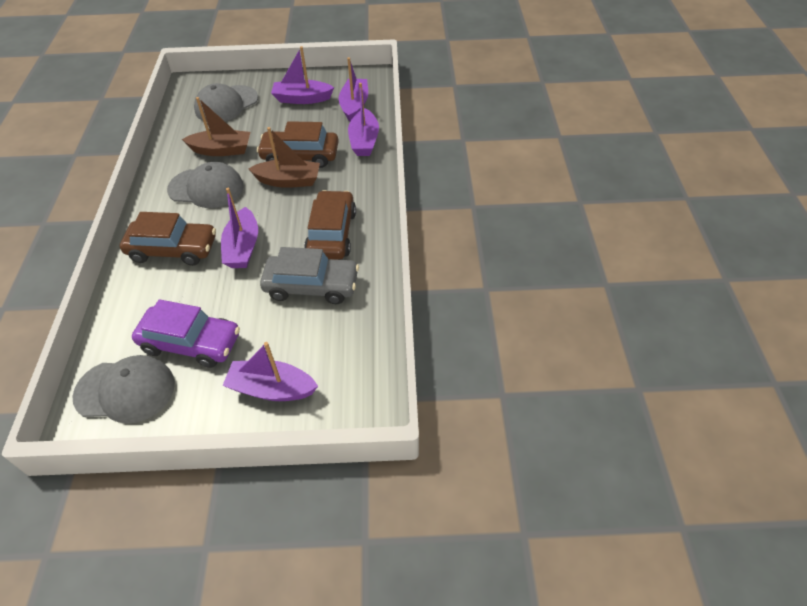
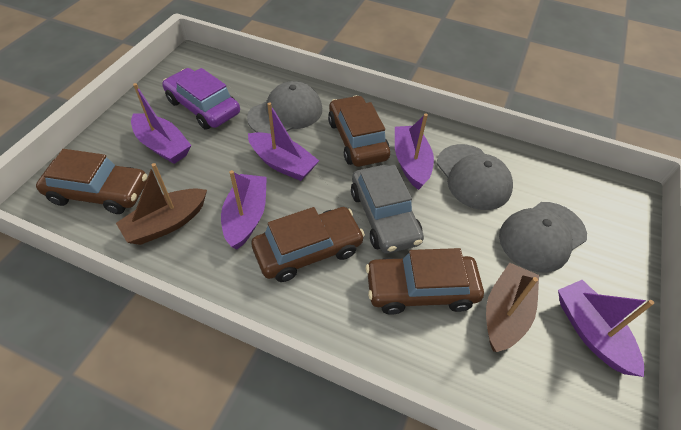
brown car: 3 -> 4

